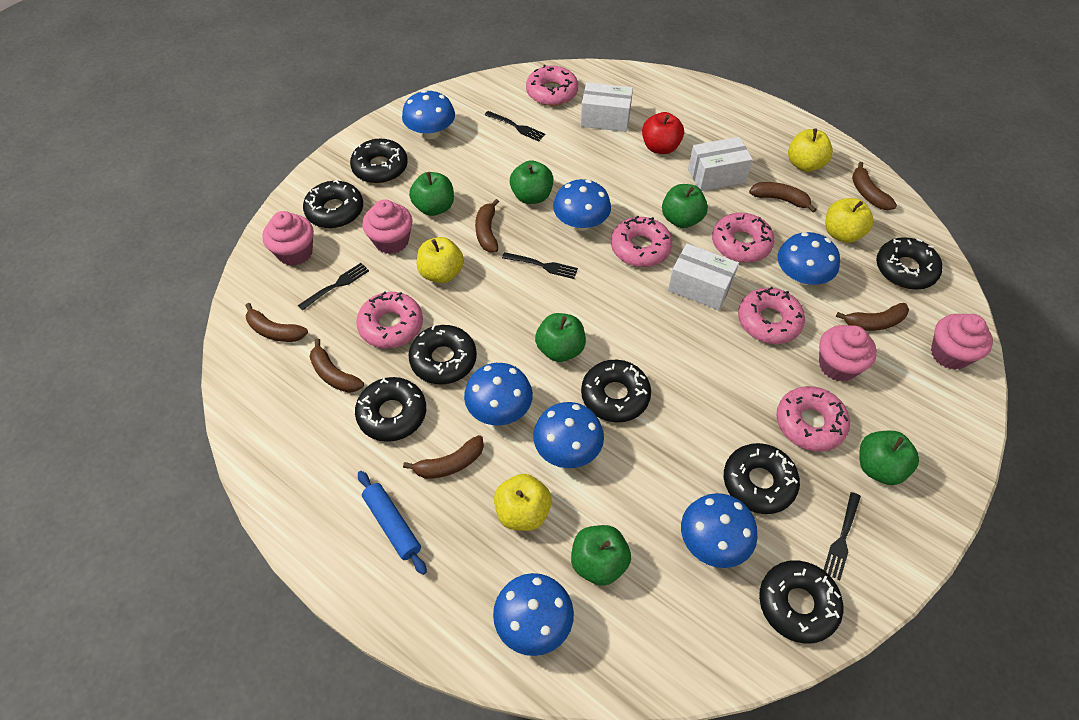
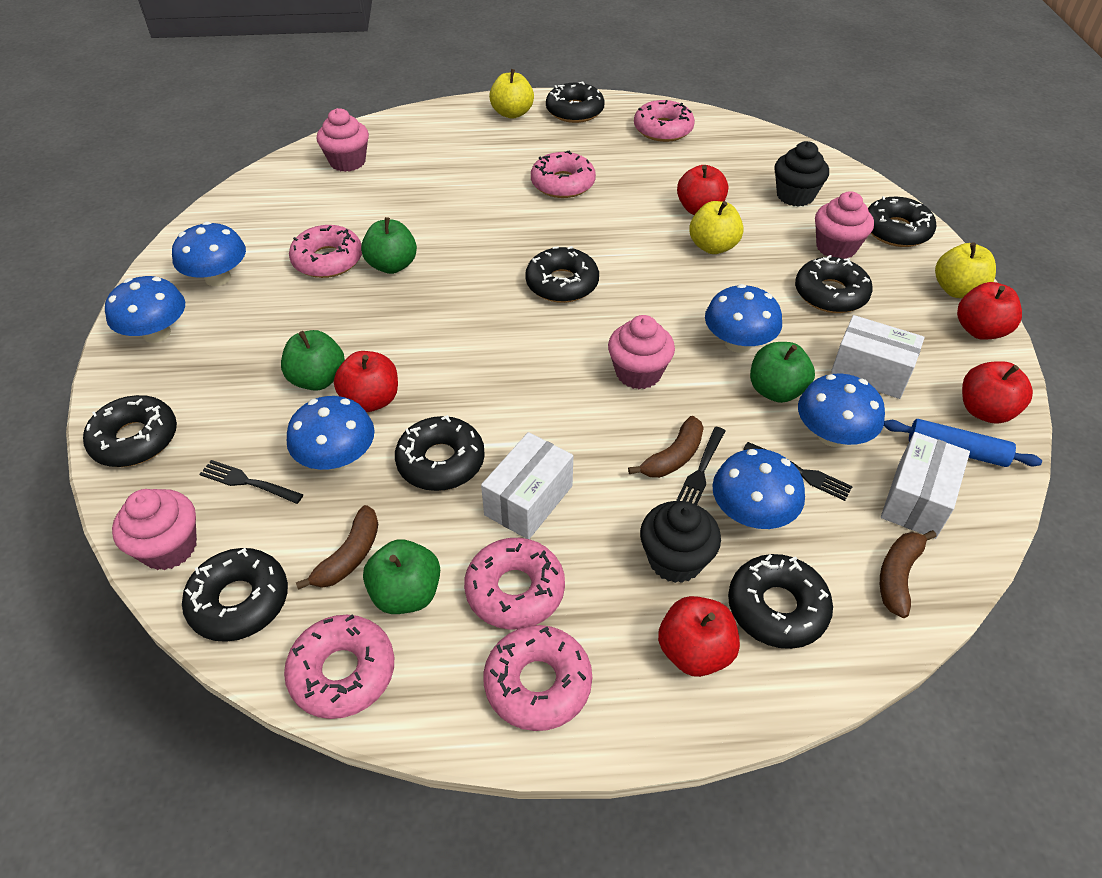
black cupcake: 0 -> 2
black fork: 4 -> 3
blue mushroom: 7 -> 6
brown banana: 7 -> 3
green apple: 6 -> 4
red apple: 1 -> 5
yellow apple: 4 -> 3

